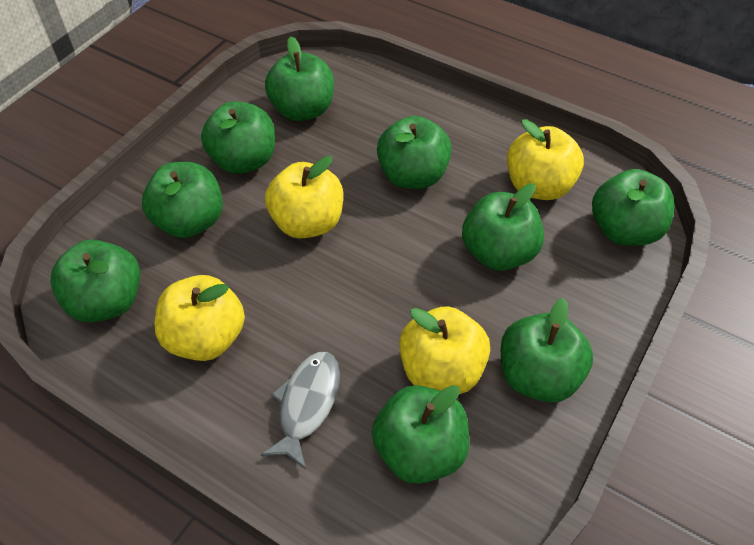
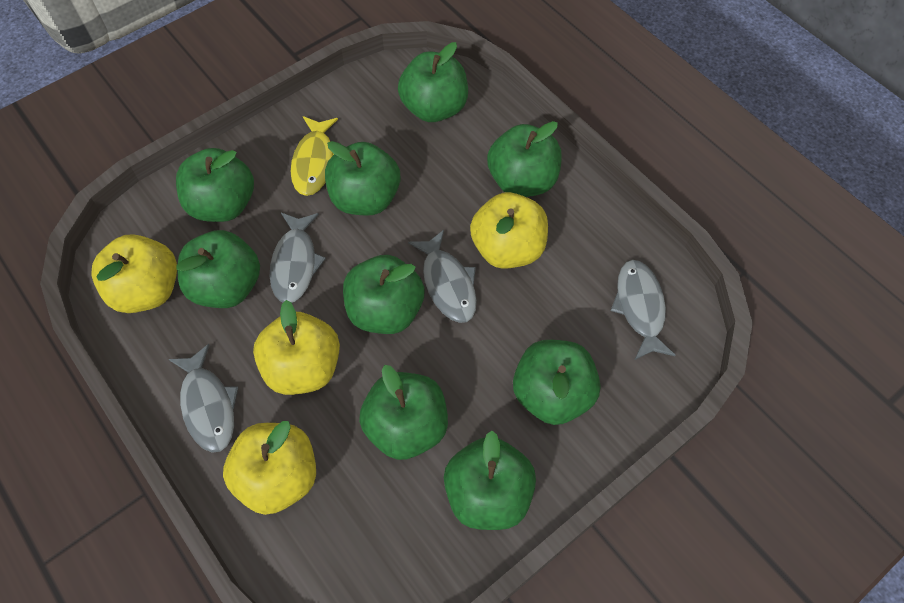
grey fish: 1 -> 4
yellow fish: 0 -> 1

